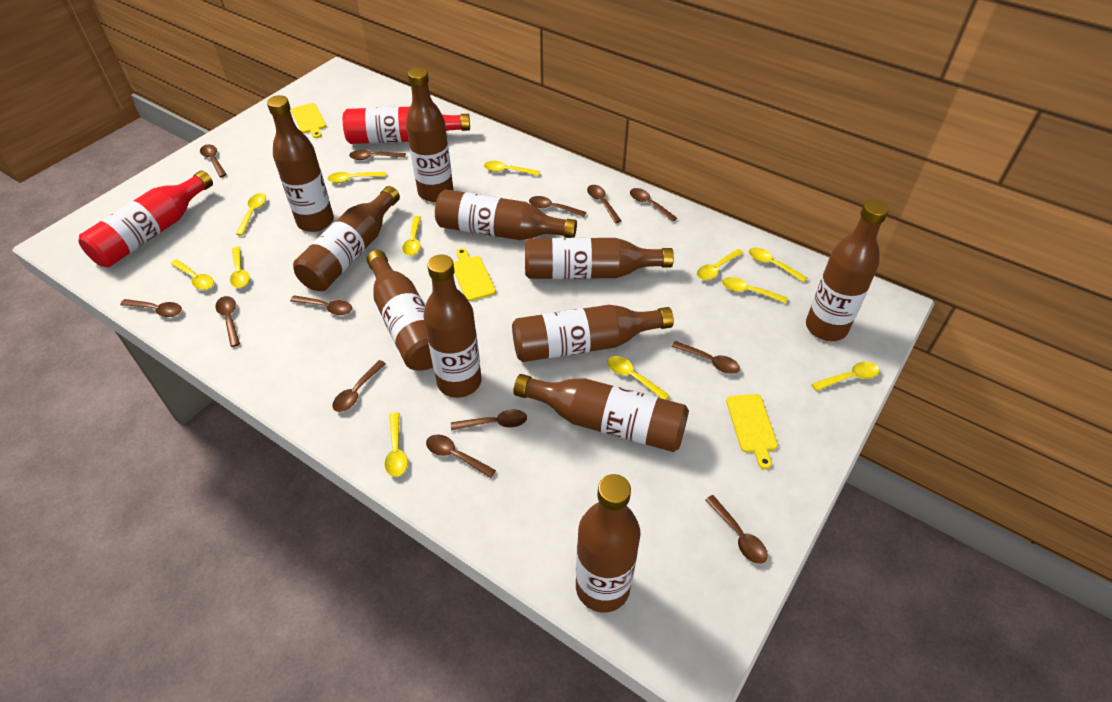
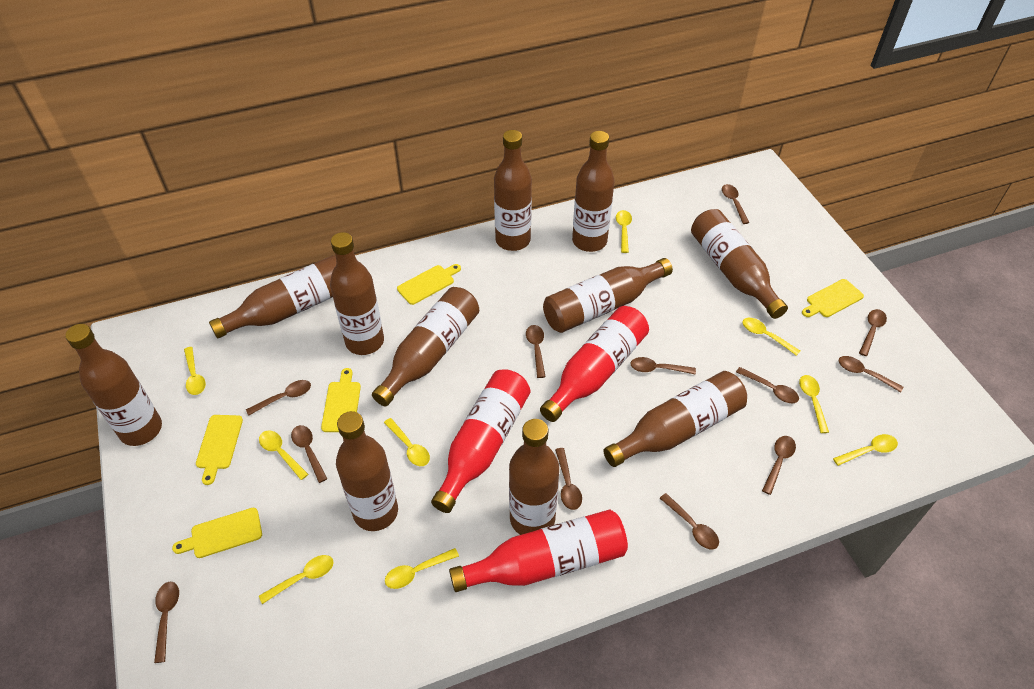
brown spoon: 13 -> 12
red bottle: 2 -> 3
yellow cutting board: 3 -> 5
yellow spoon: 12 -> 9

